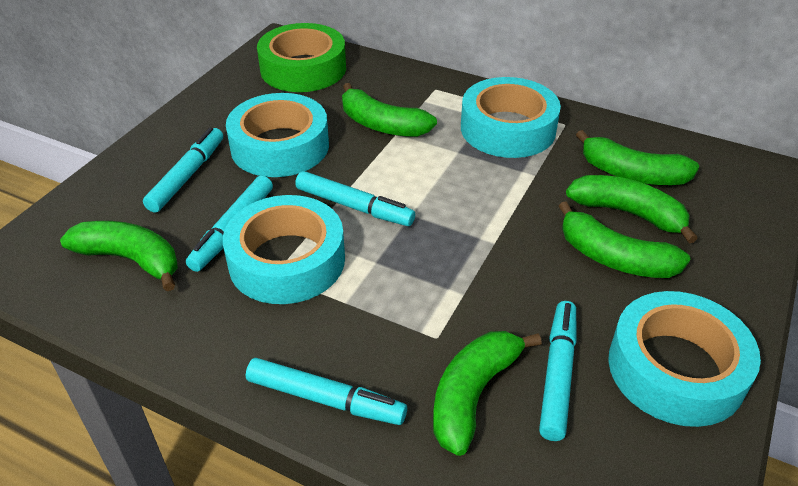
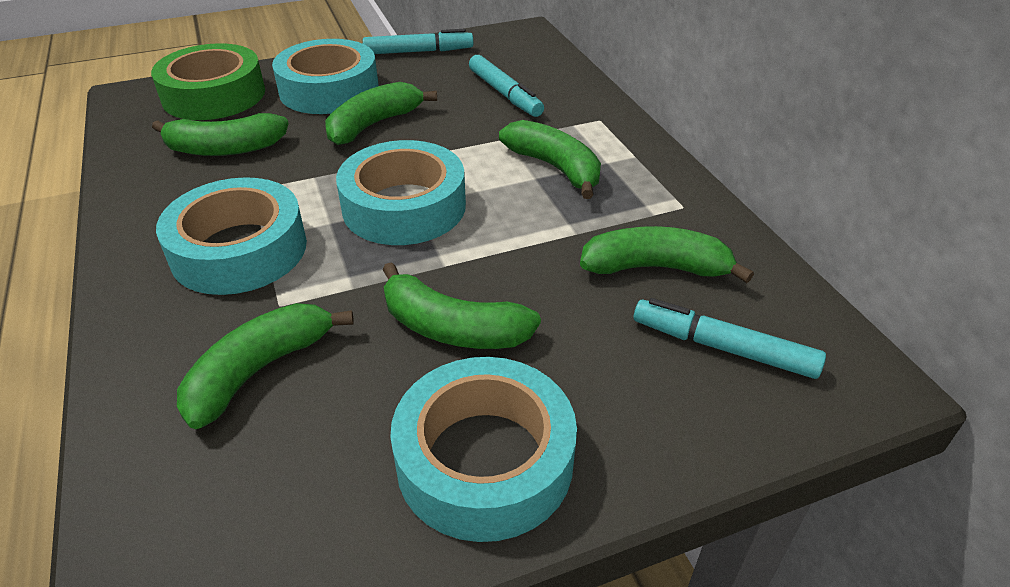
turquoise marker: 5 -> 3

